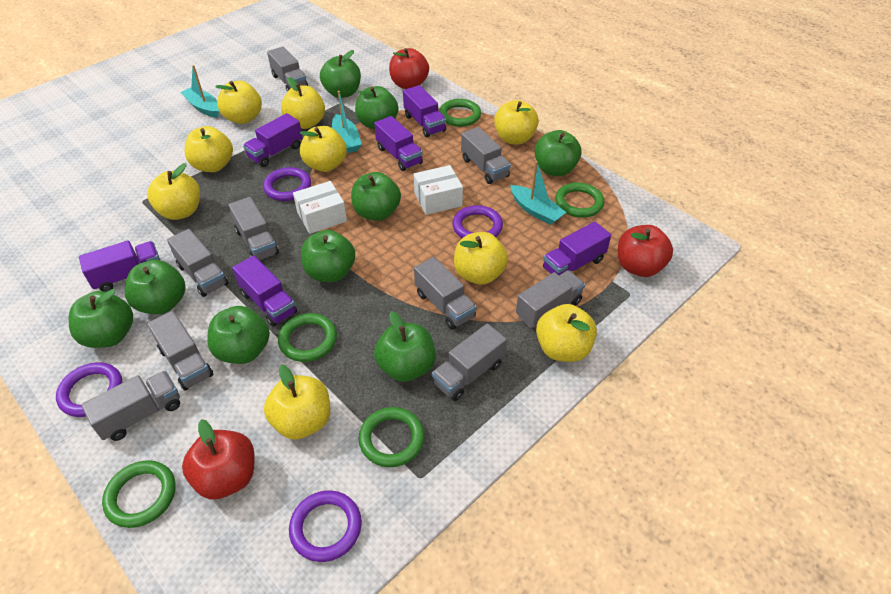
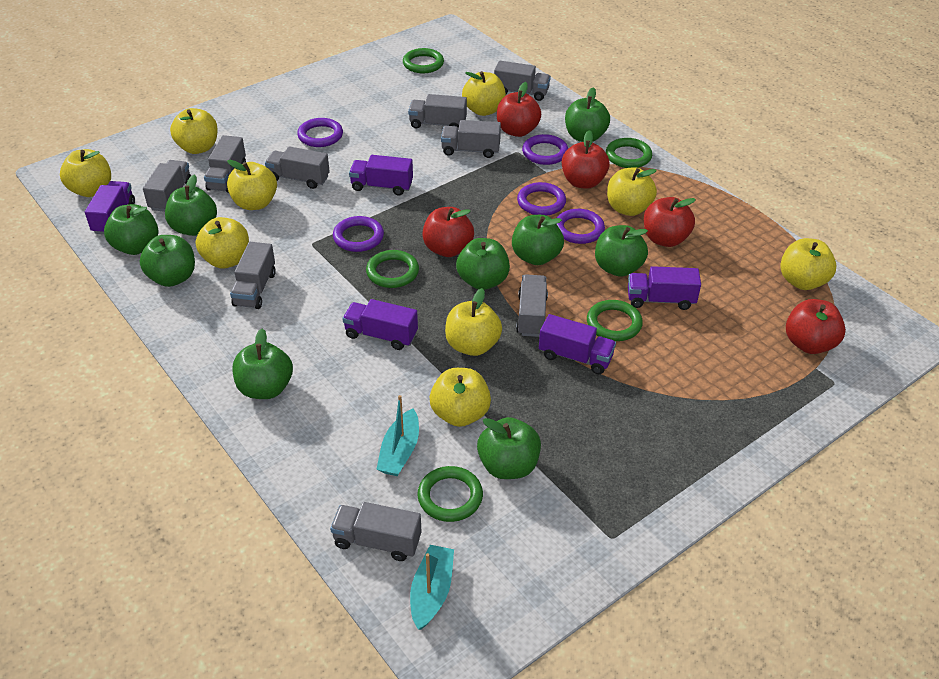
purple ring: 4 -> 5
purple truck: 6 -> 5
red apple: 3 -> 5
turquoise boat: 3 -> 2
white box: 2 -> 0

